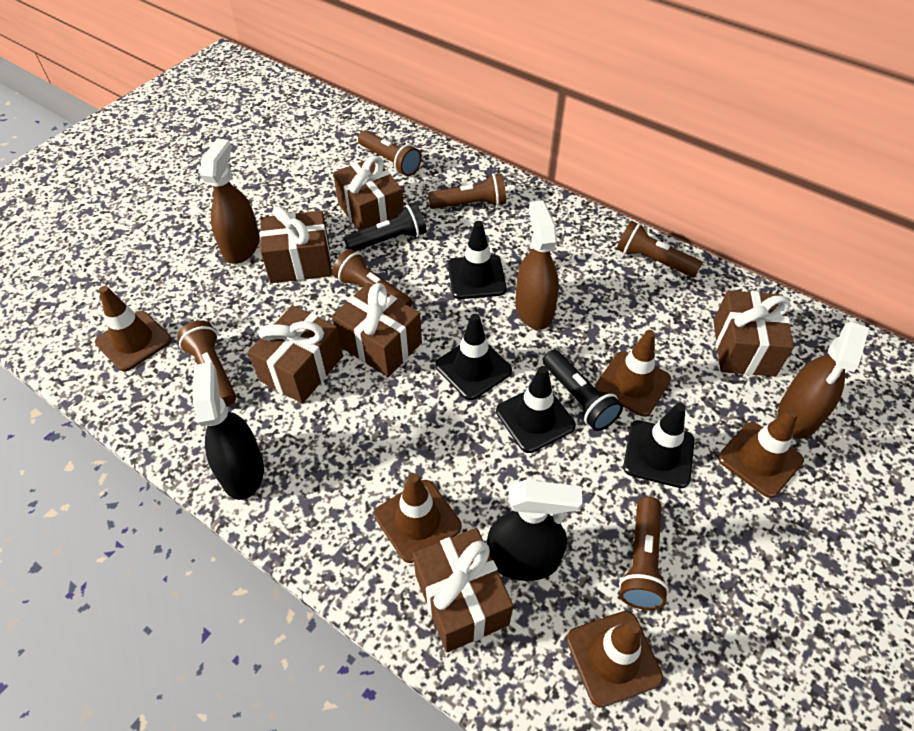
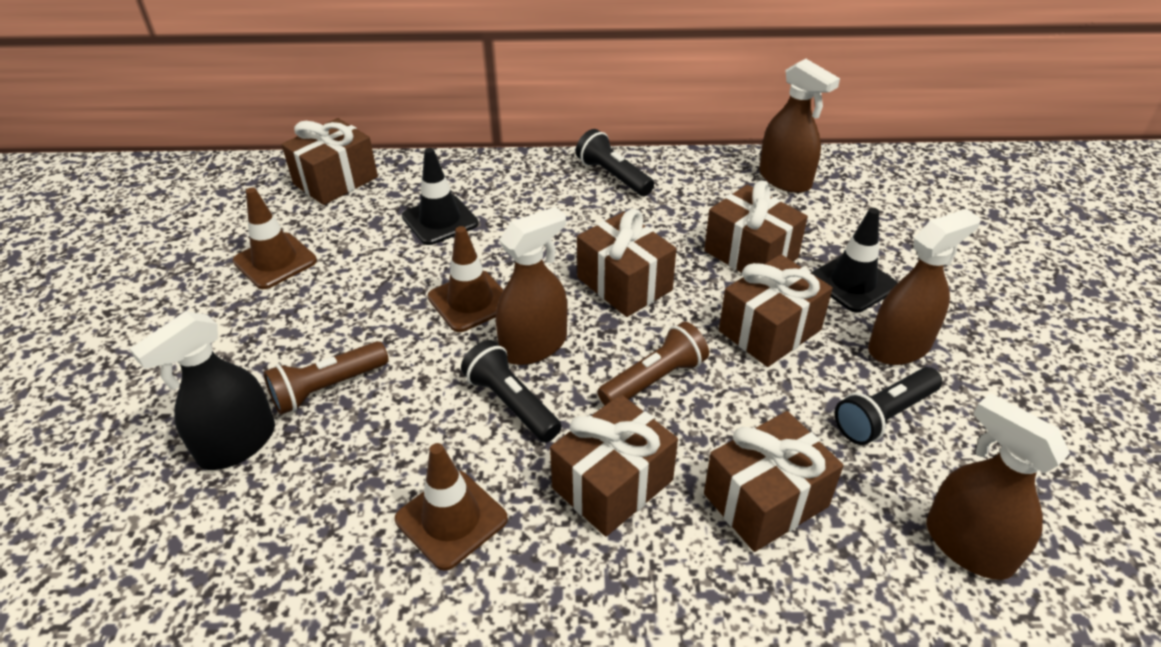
black flashlight: 2 -> 3
black spray bottle: 2 -> 1
black traffic cone: 4 -> 2
brown flashlight: 6 -> 2
brown spray bottle: 3 -> 4
brown traffic cone: 5 -> 3

